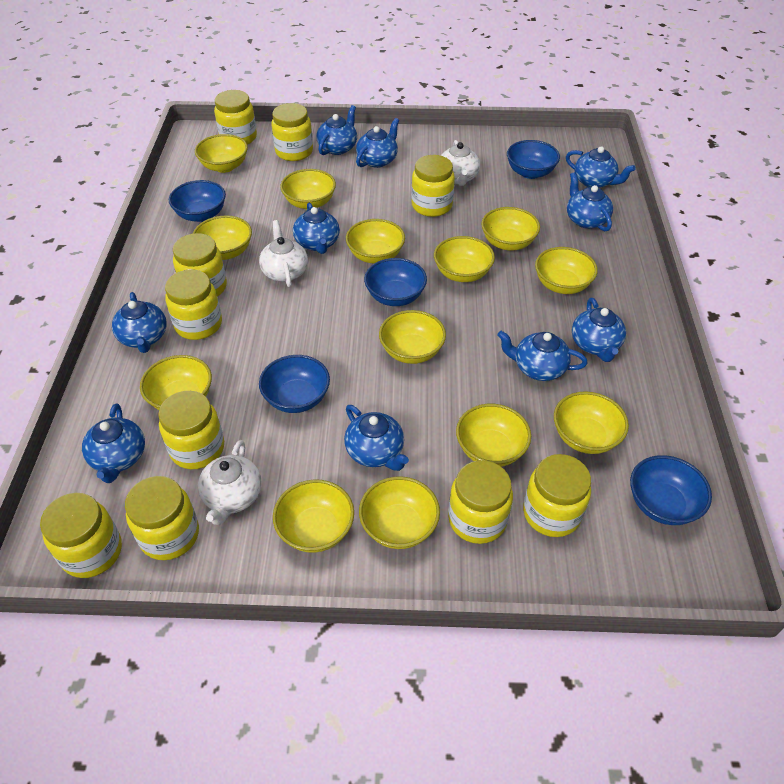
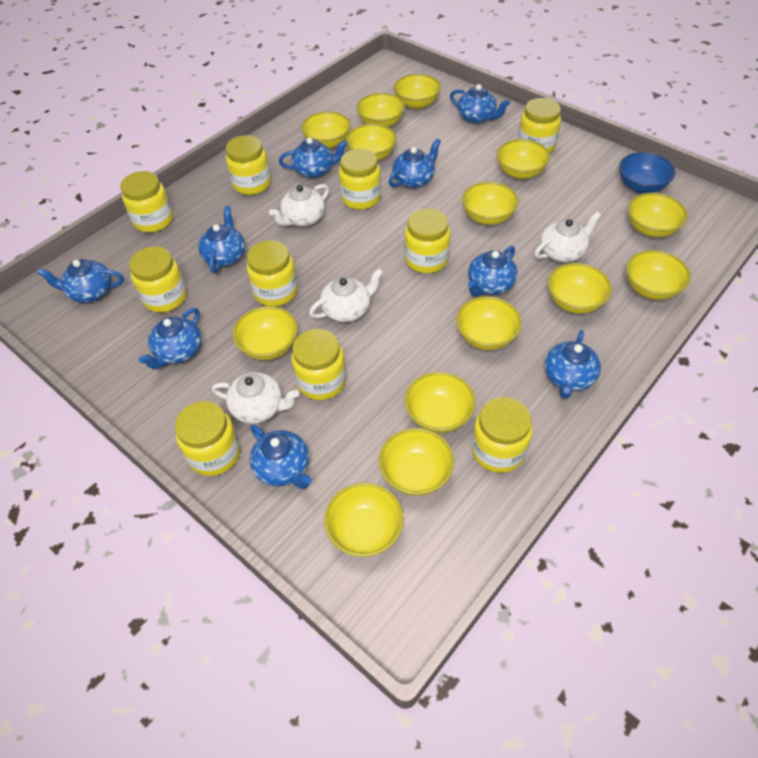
blue bowl: 5 -> 1
blue teapot: 10 -> 9
white teapot: 3 -> 4
yellow bowl: 13 -> 14

